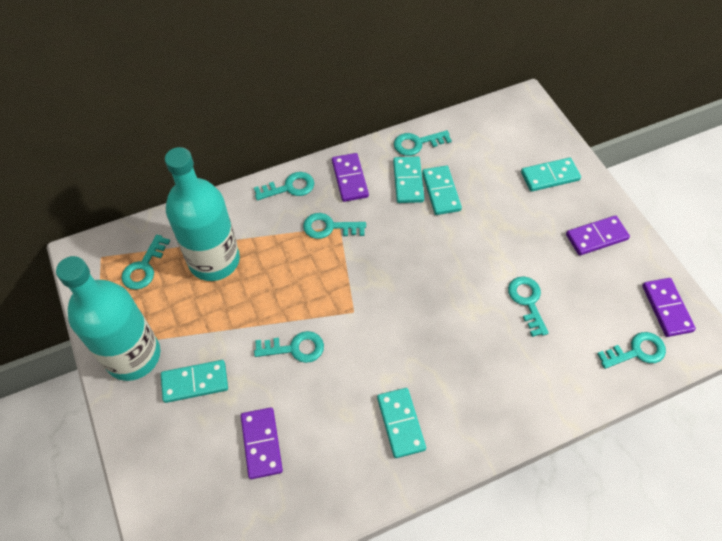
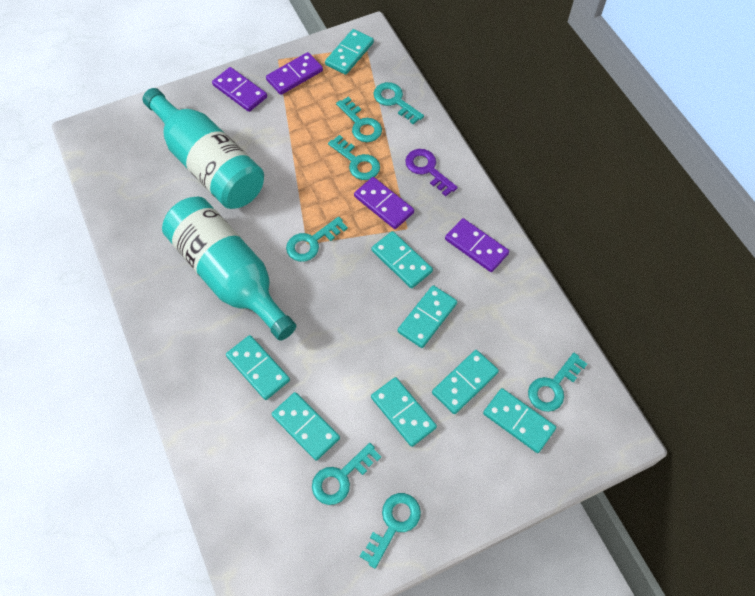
purple key: 0 -> 1
turquoise domino: 5 -> 8

